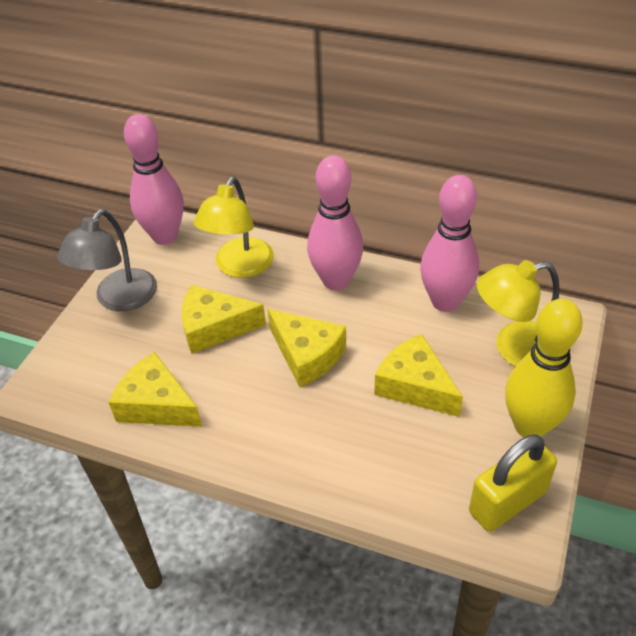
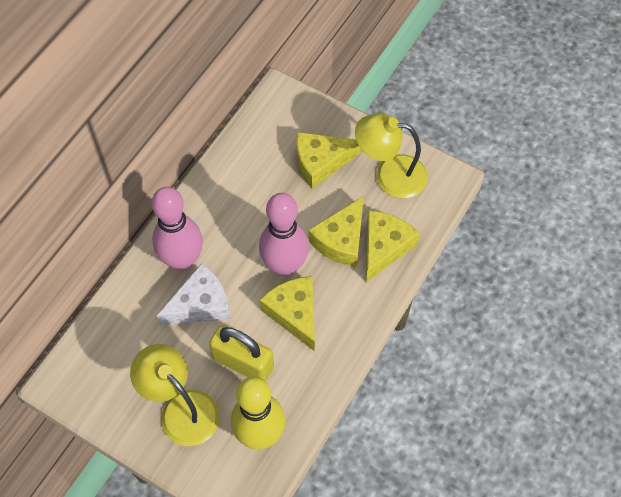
grey lamp: 1 -> 0
pink bowling pin: 3 -> 2
white cheese: 0 -> 1

